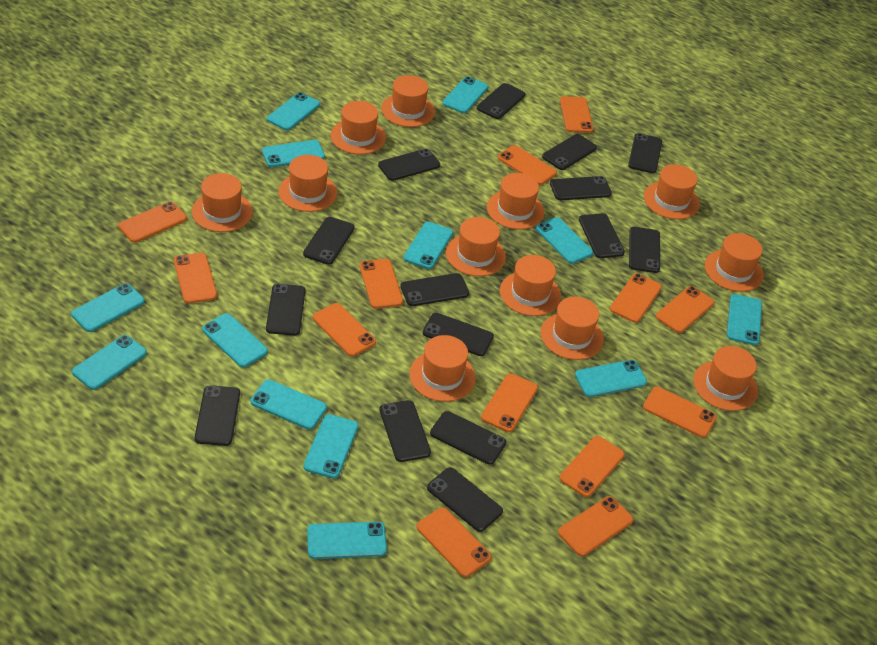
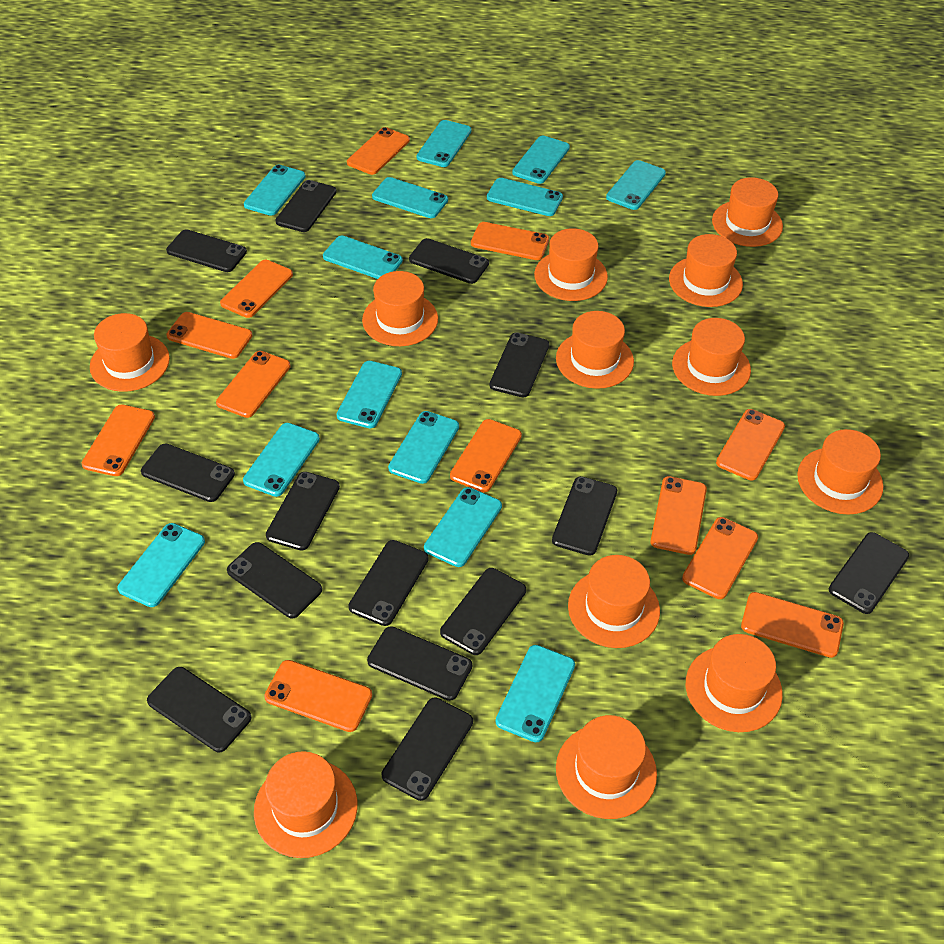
black phone: 15 -> 14
orange phone: 13 -> 12

